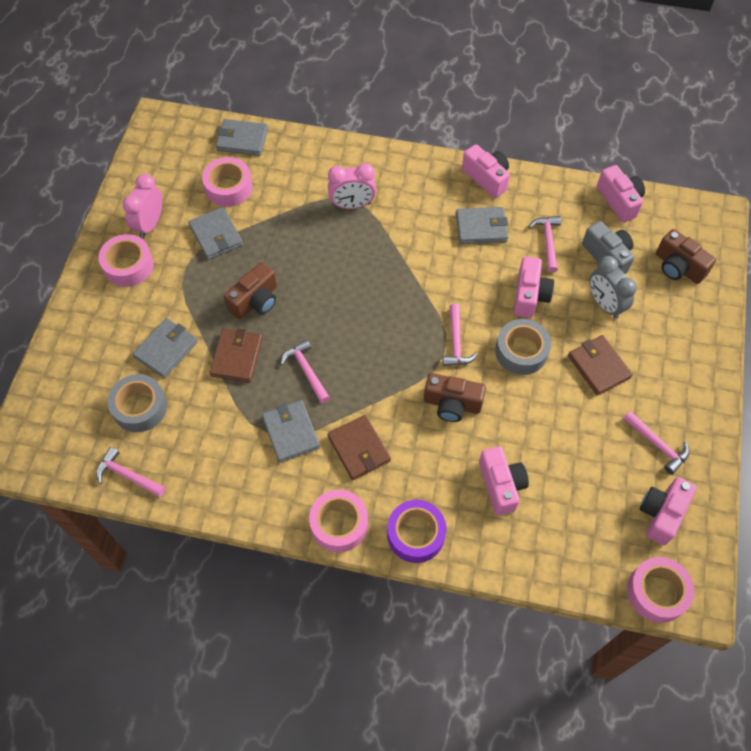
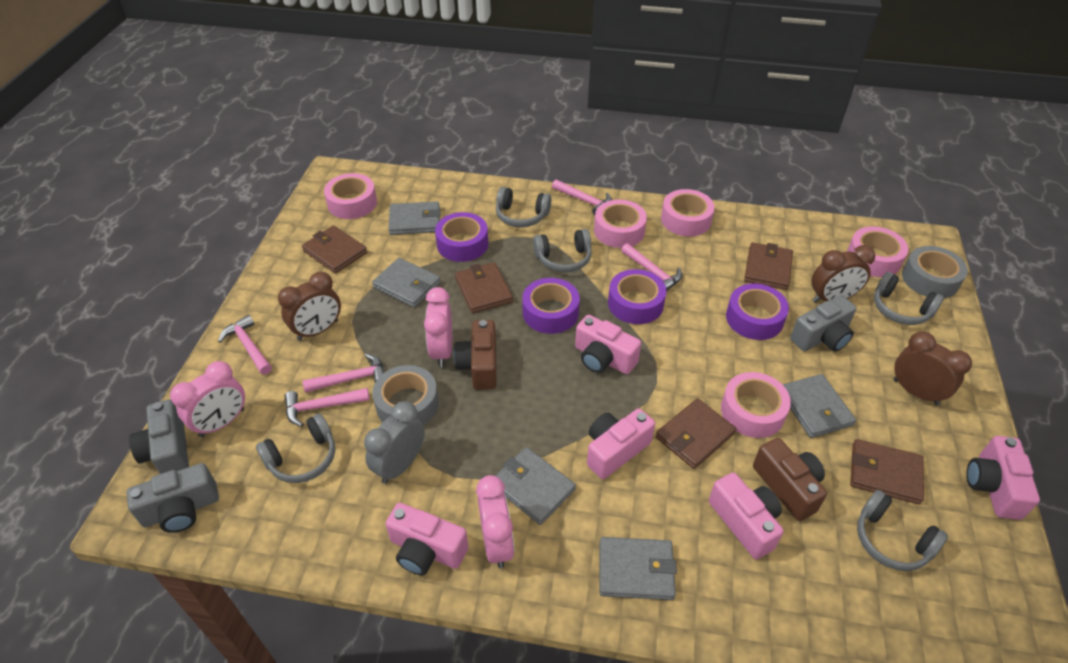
brown camera: 3 -> 2
brown clock: 0 -> 3
brown wallet: 3 -> 5
grey camera: 1 -> 3
grey headphones: 0 -> 5
pink clock: 2 -> 3
pink tape: 4 -> 5
purple tape: 1 -> 4

